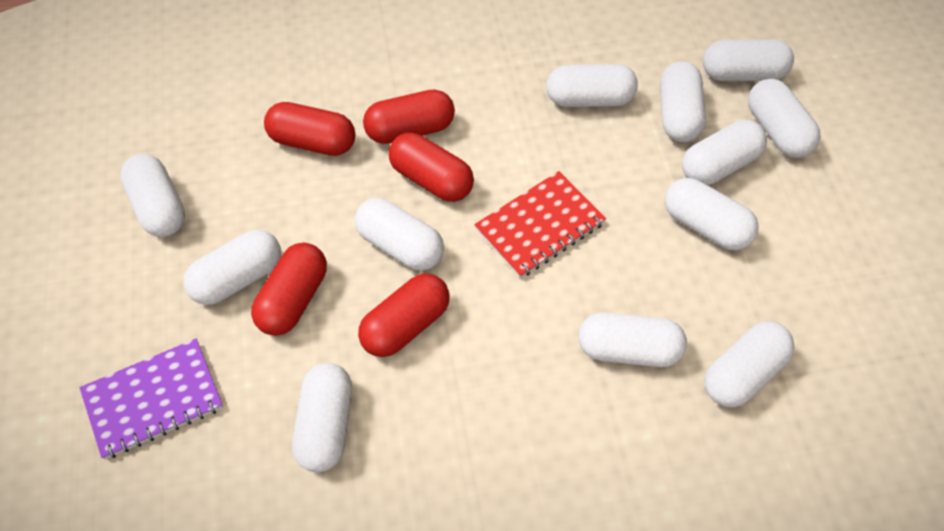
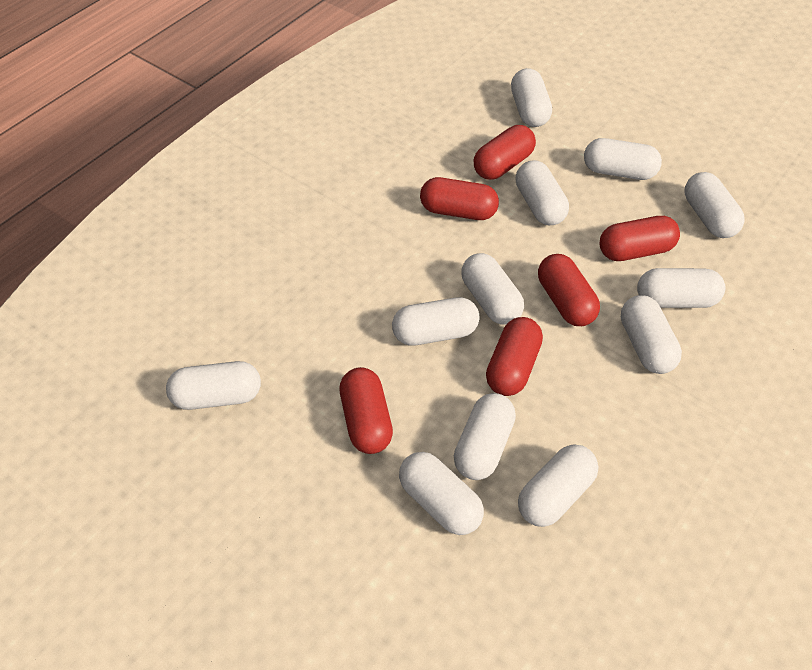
purple notebook: 1 -> 0
red capsule: 5 -> 6
red notebook: 1 -> 0

